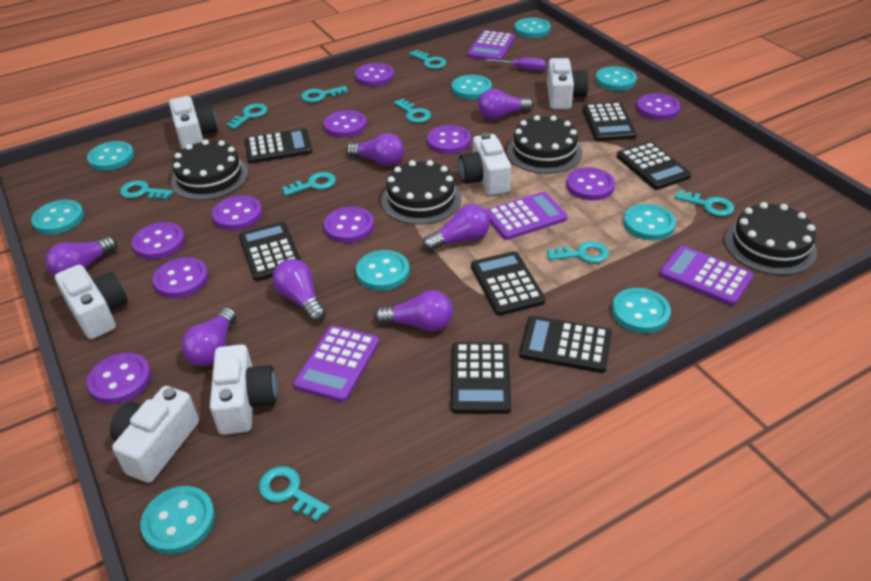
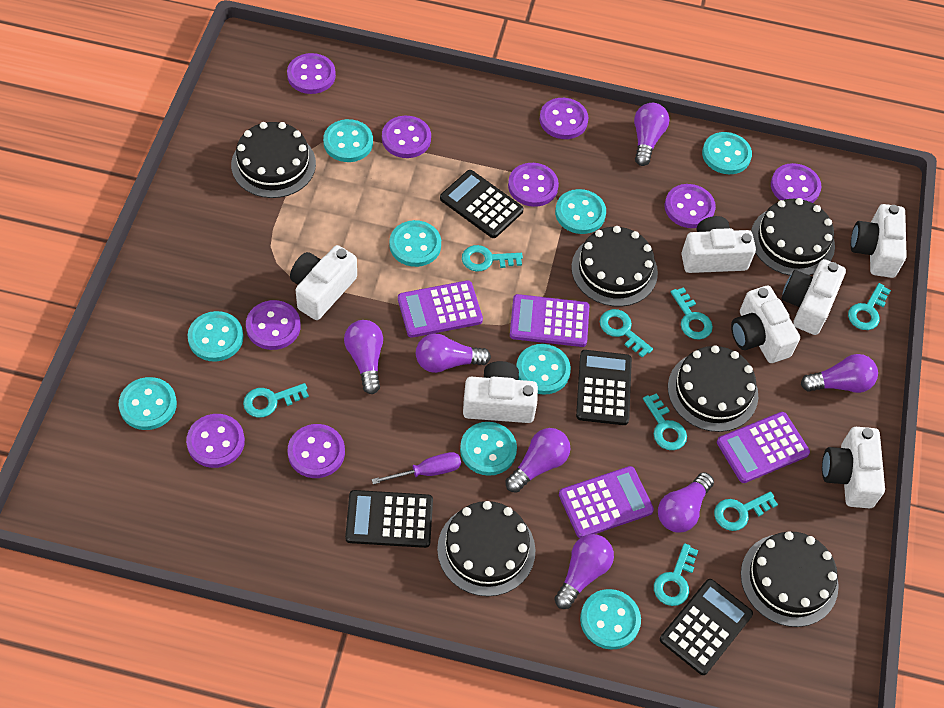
black cake: 4 -> 6
black calculator: 7 -> 4
purple button: 10 -> 9
turquoise key: 9 -> 8
white camera: 6 -> 7

